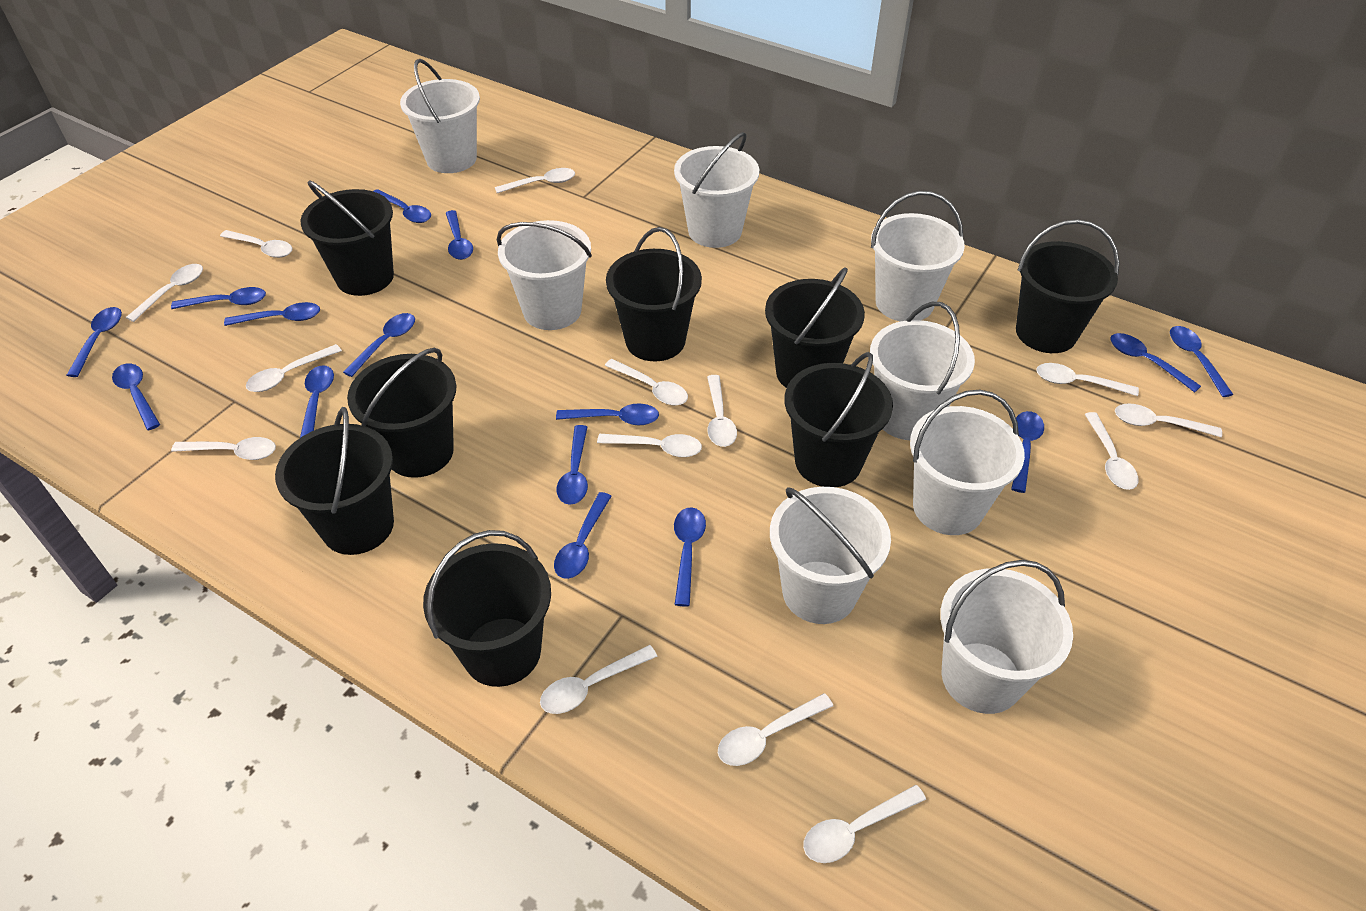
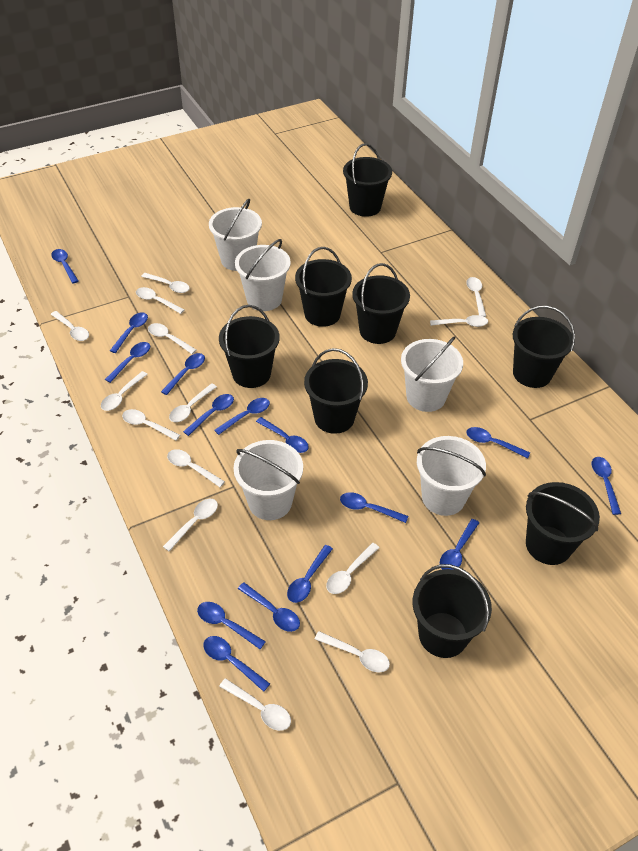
white bucket: 8 -> 5

